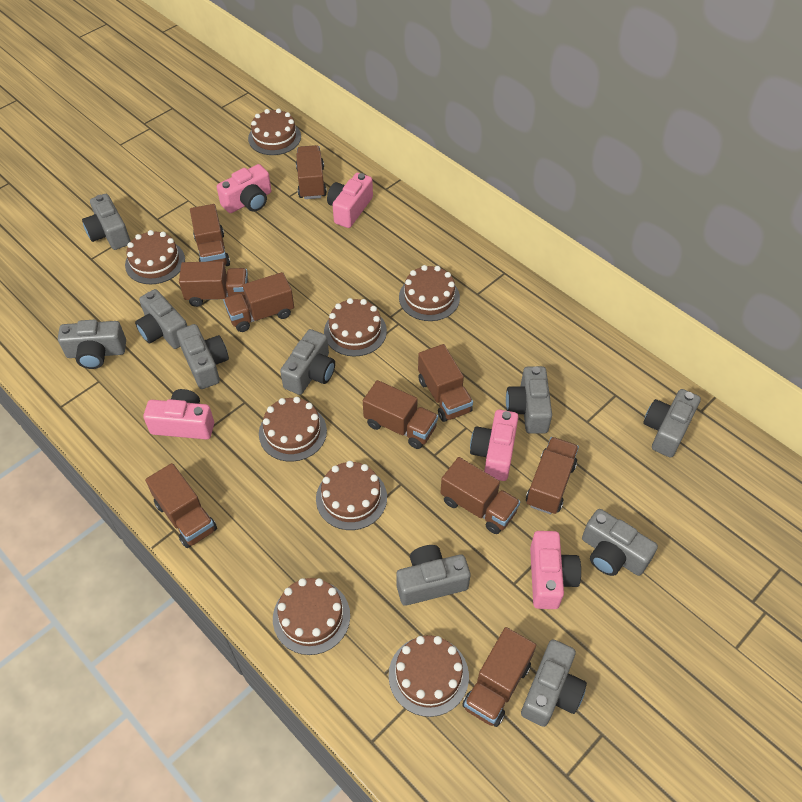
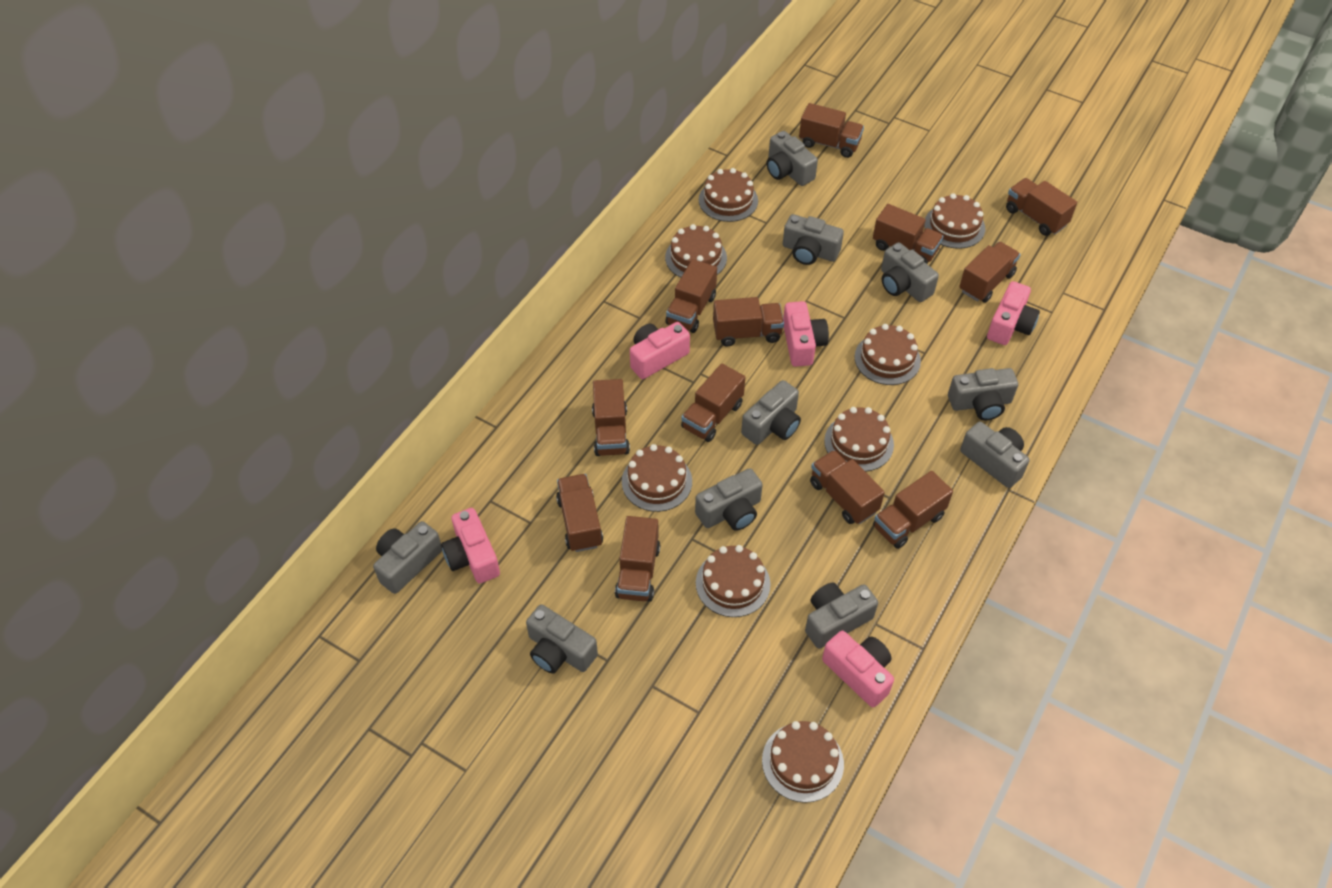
brown truck: 10 -> 12

